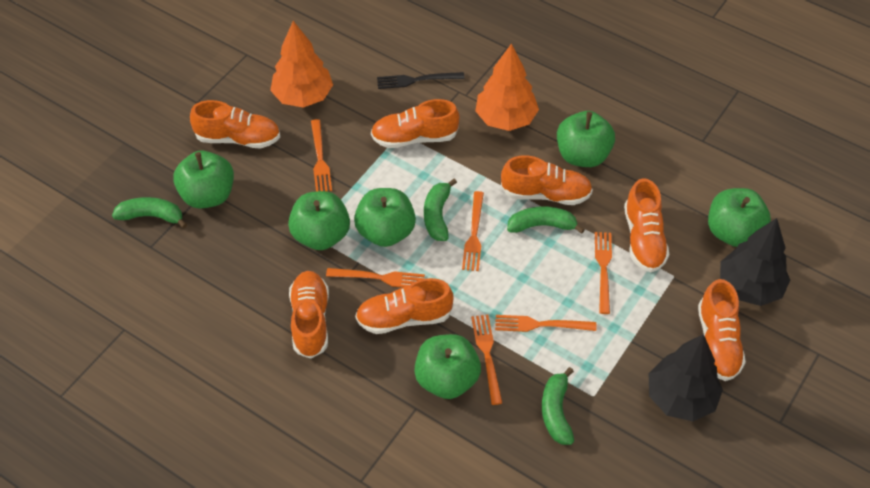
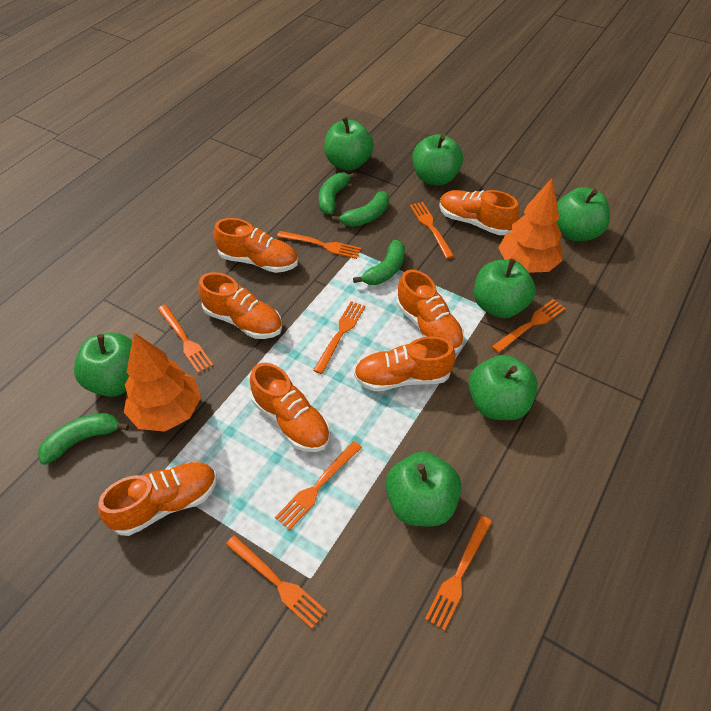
black fork: 1 -> 0
black tree: 2 -> 0
green apple: 6 -> 7
orange fork: 6 -> 8

